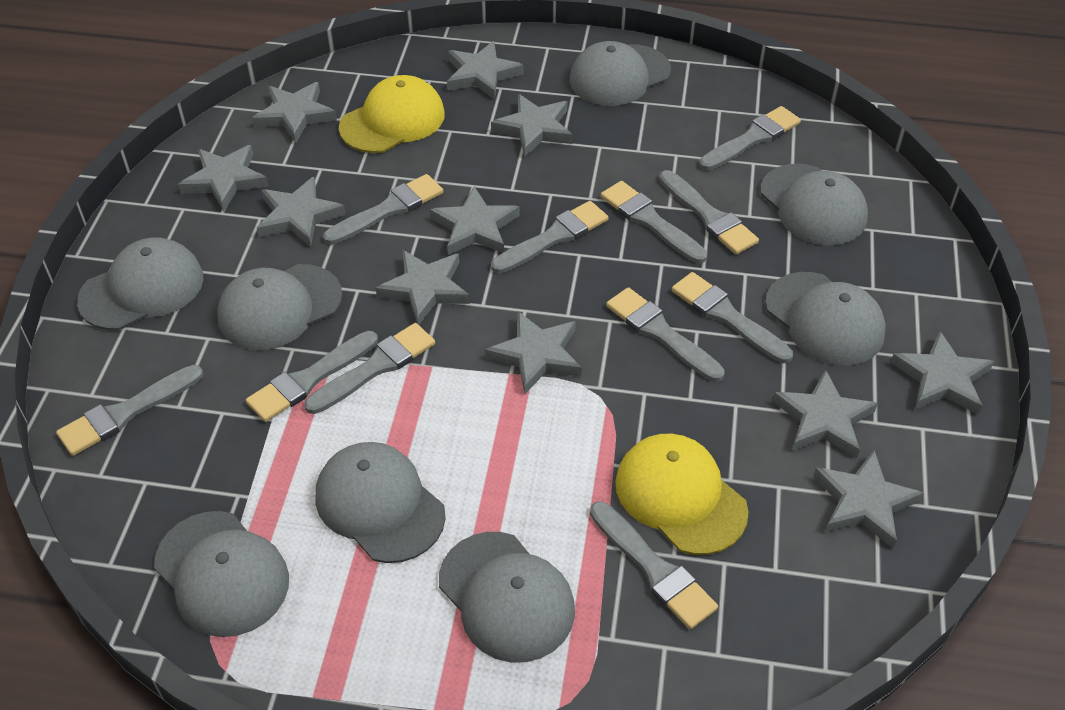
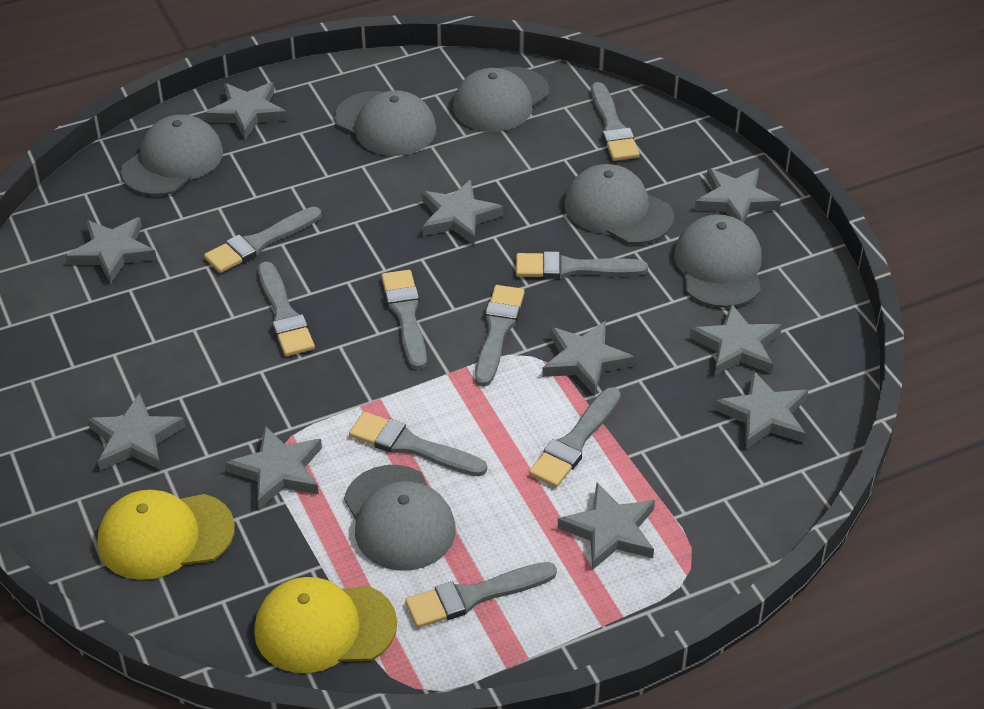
grey brush: 11 -> 9
grey cap: 8 -> 6
grey star: 11 -> 10

